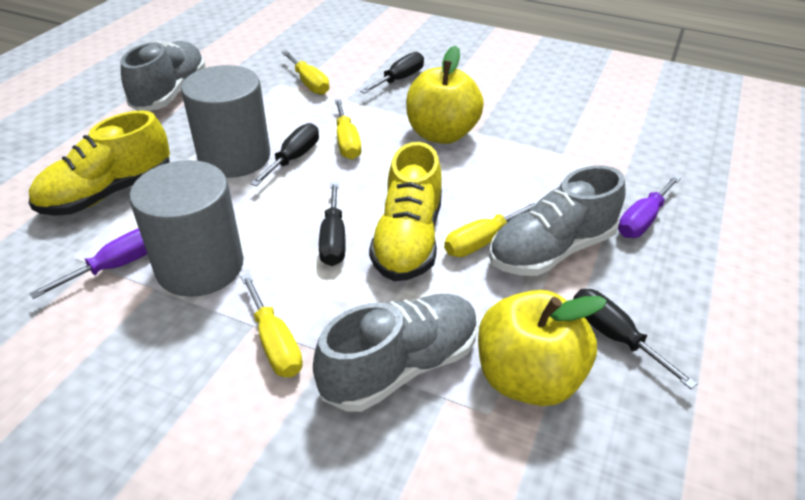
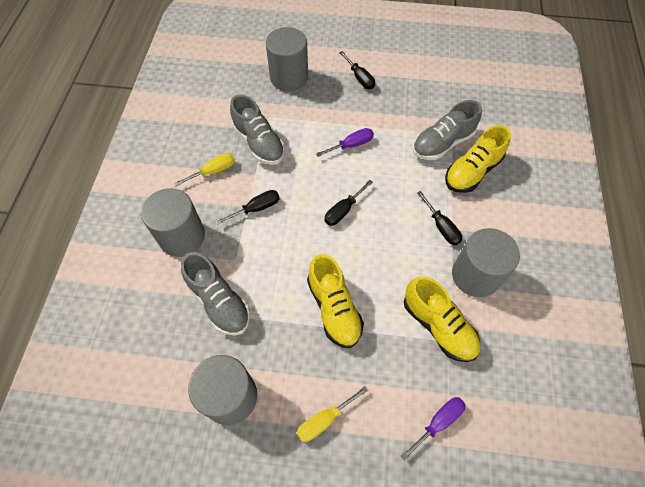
grey cylinder: 2 -> 4
yellow apple: 2 -> 0
yellow screwdriver: 4 -> 2
yellow shoe: 2 -> 3

